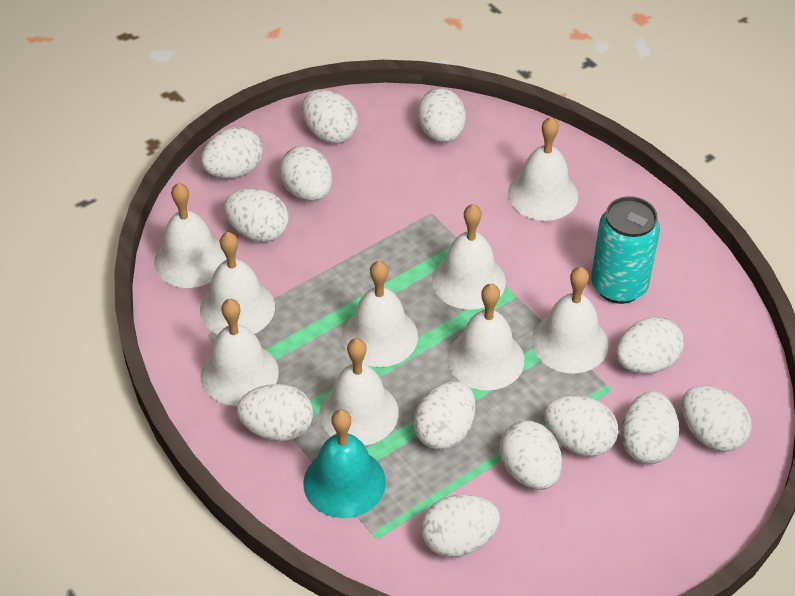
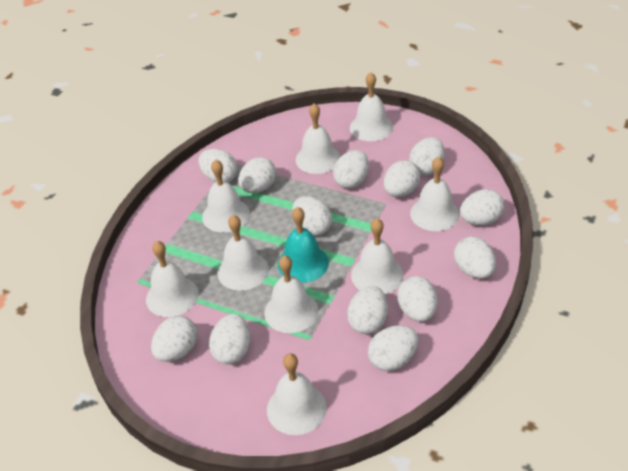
turquoise can: 1 -> 0

